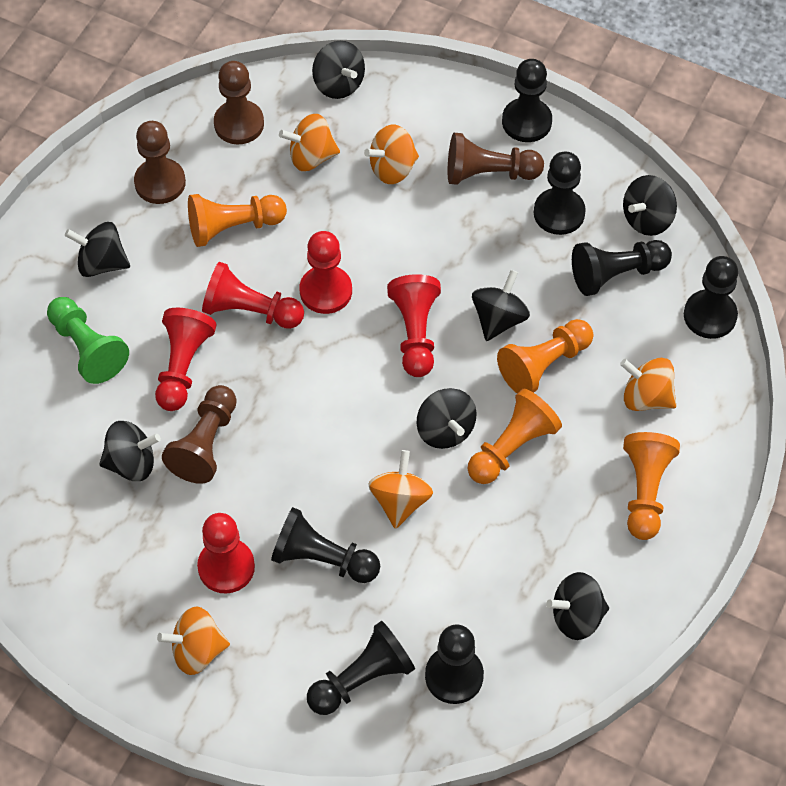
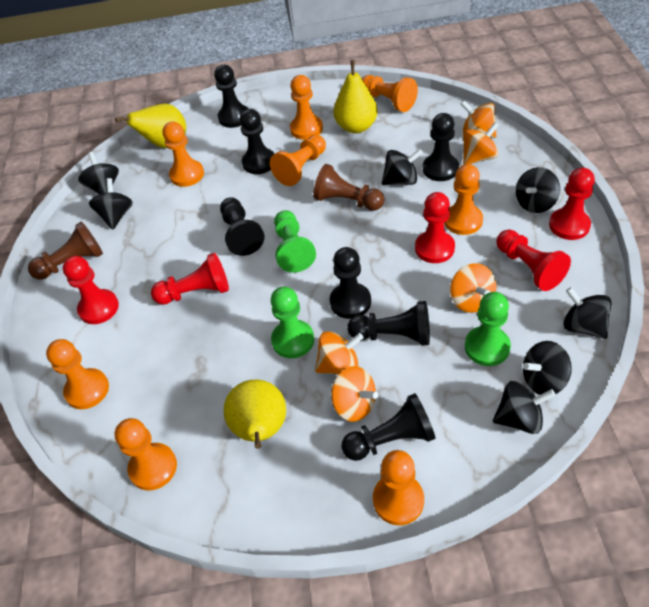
brown pawn: 4 -> 2
green pawn: 1 -> 3
orange pawn: 4 -> 8
yellow pear: 0 -> 3

